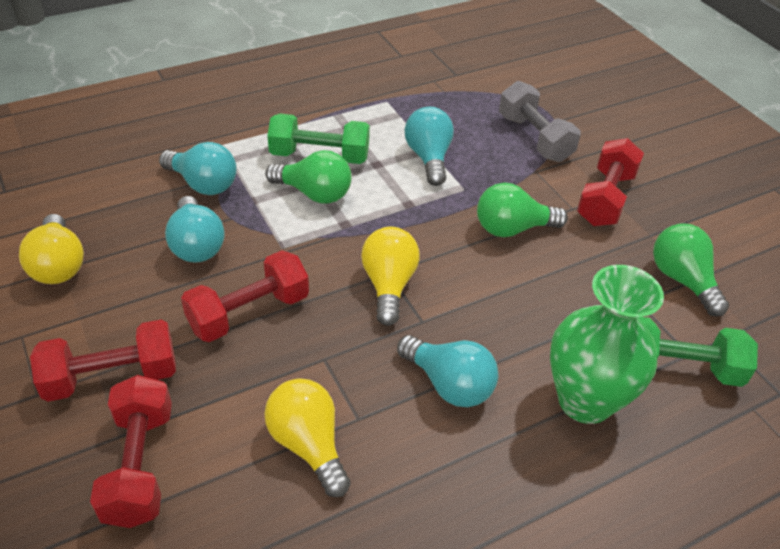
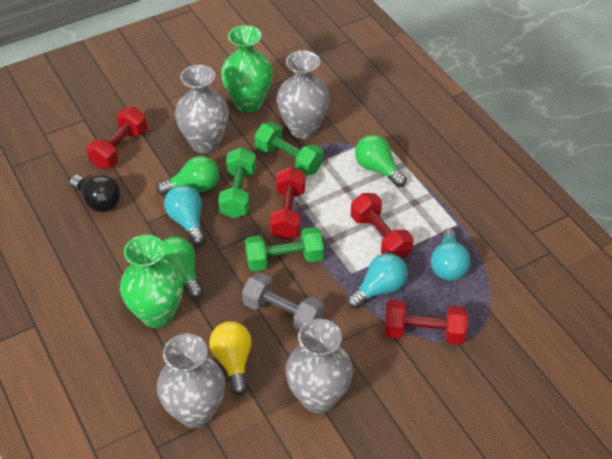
black light bulb: 0 -> 1
green dumbbell: 2 -> 3
green vase: 1 -> 2
grey vase: 0 -> 4
turquoise light bulb: 4 -> 3
yellow light bulb: 3 -> 1

